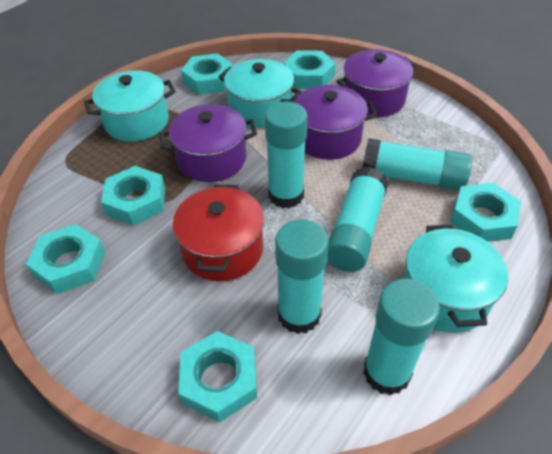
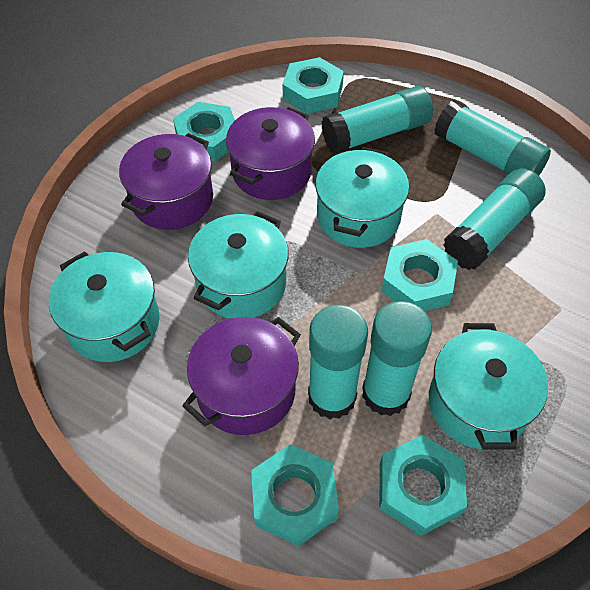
red pot: 1 -> 0
turquoise nut: 6 -> 5
turquoise pot: 3 -> 4

